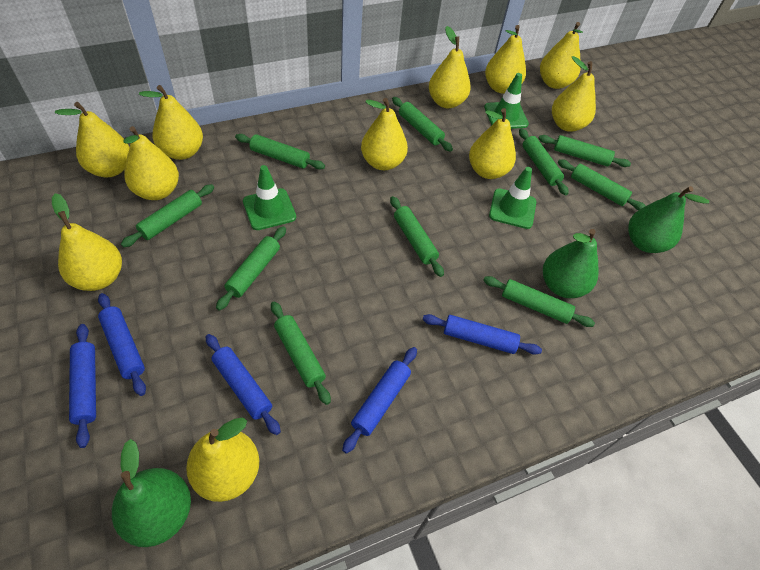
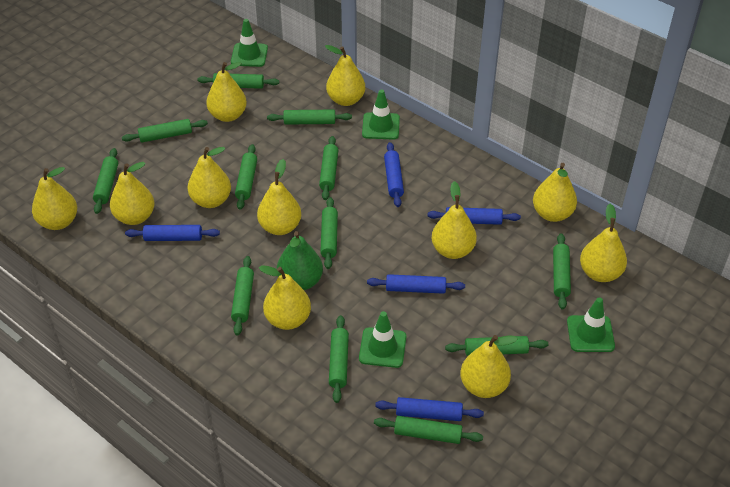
green pear: 3 -> 1
green rolling pin: 10 -> 12
green traffic cone: 3 -> 4

